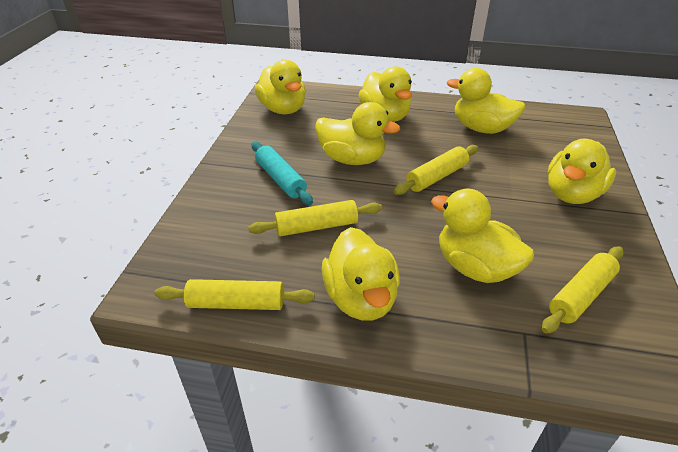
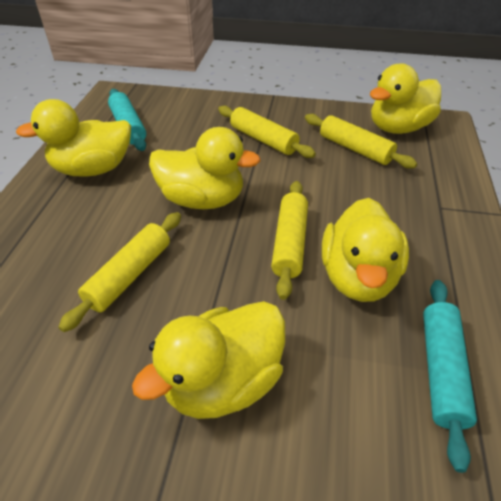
turquoise rolling pin: 1 -> 2
yellow duck: 7 -> 5

